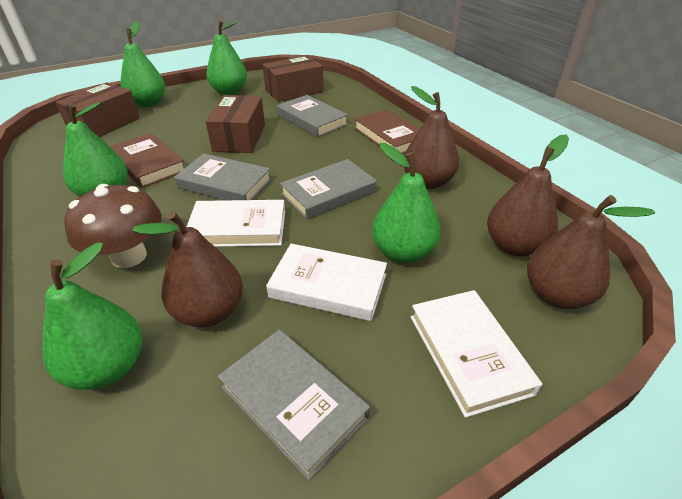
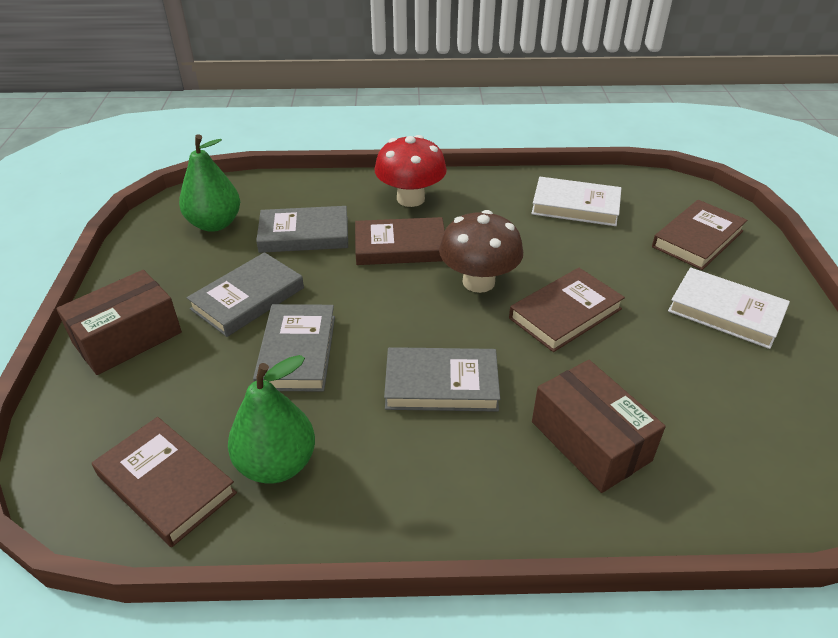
brown book: 2 -> 4
brown box: 3 -> 2
brown pear: 4 -> 0
green pear: 5 -> 2
red mushroom: 0 -> 1
white book: 3 -> 2

